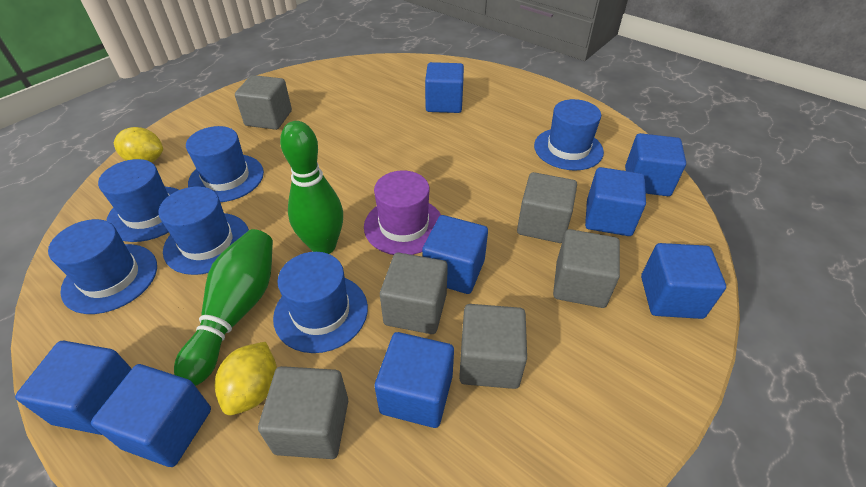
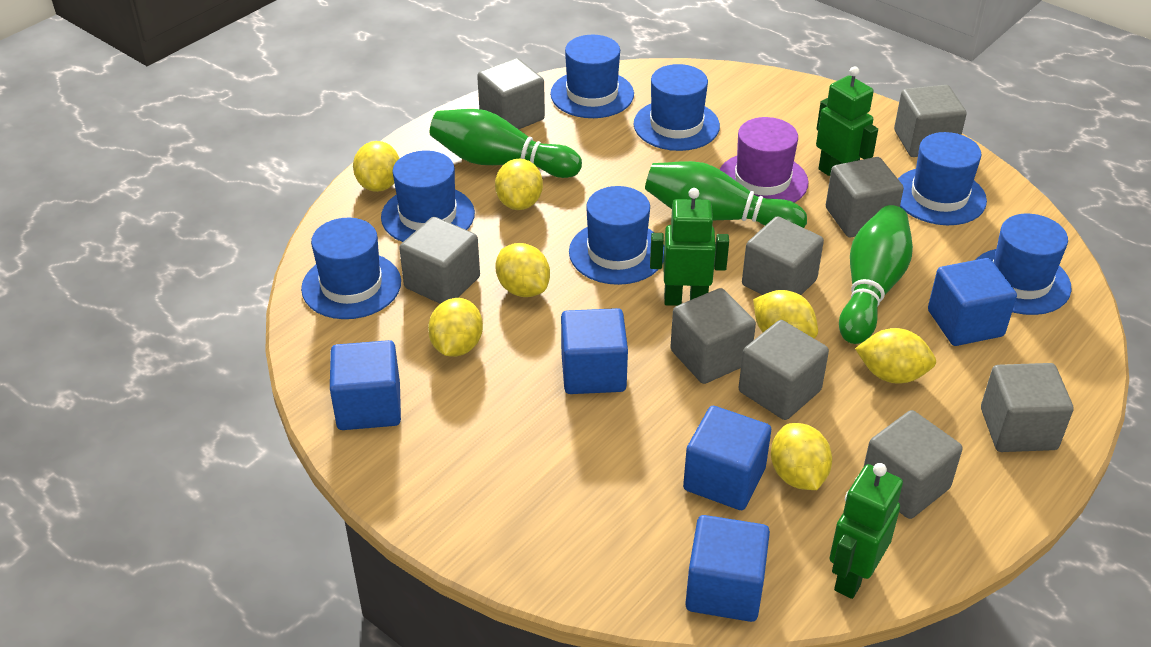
blue cube: 8 -> 5
blue hat: 6 -> 7
green bowling pin: 2 -> 3
green robot: 0 -> 3
grey cube: 6 -> 9
yellow lemon: 2 -> 7

